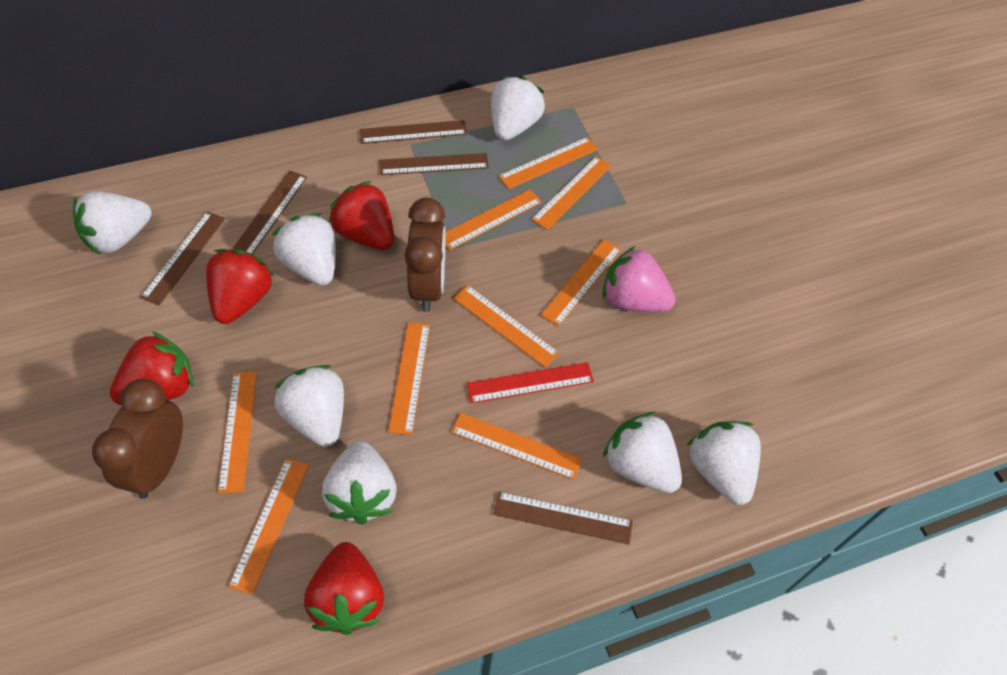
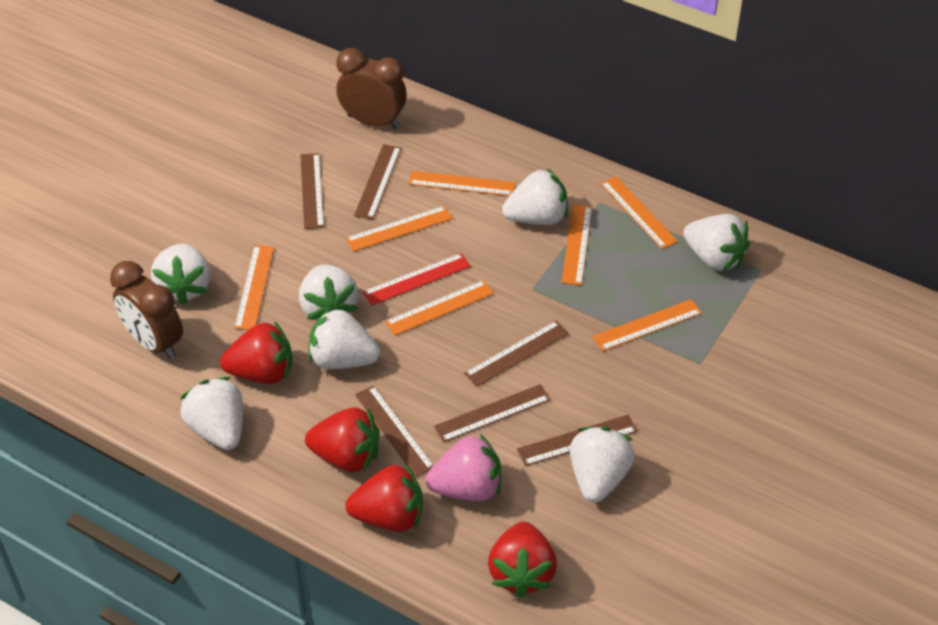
brown ruler: 5 -> 6
orange ruler: 9 -> 7

